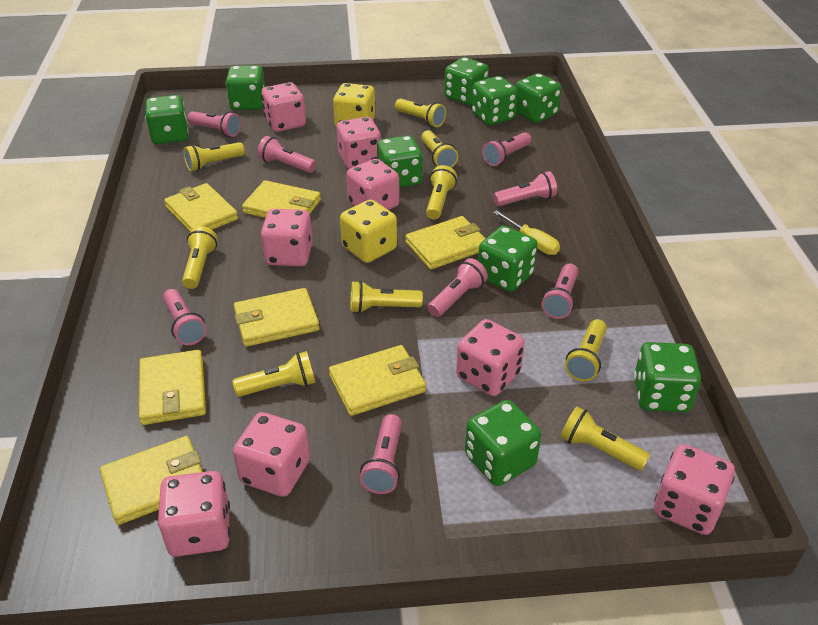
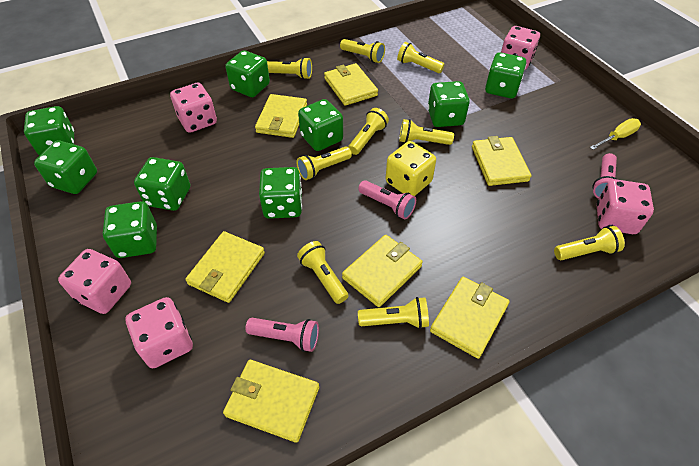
pink dice: 8 -> 5
pink flashlight: 8 -> 3
yellow dice: 2 -> 1

